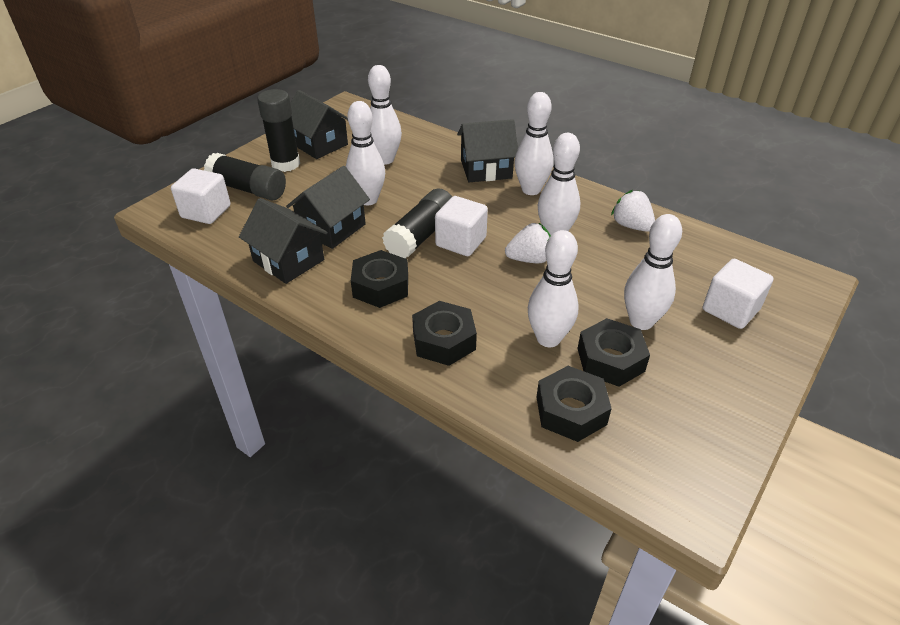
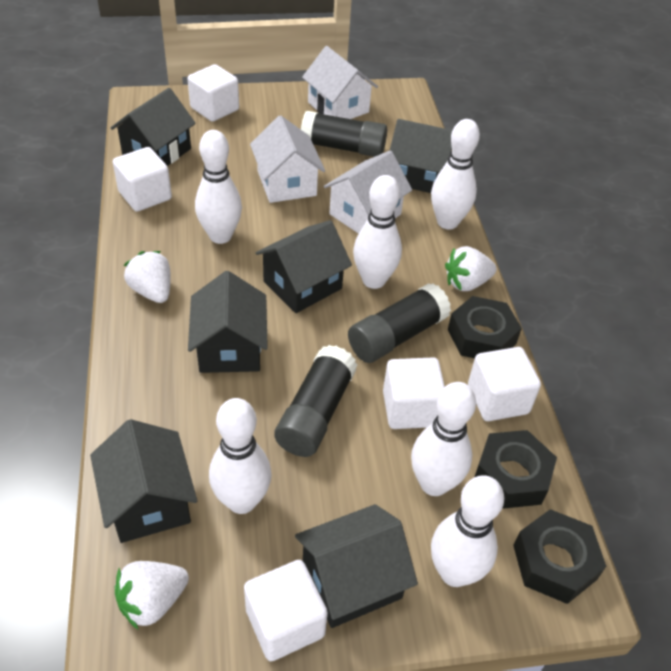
black house: 4 -> 6
black nut: 4 -> 3
white cube: 3 -> 5
white house: 0 -> 3
white strawberry: 2 -> 3

